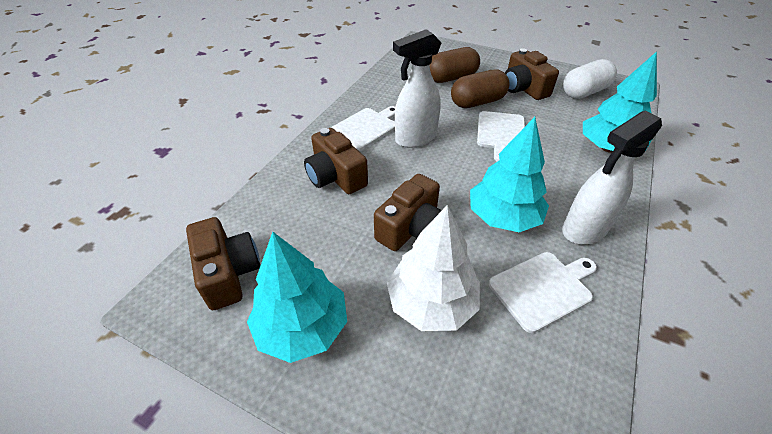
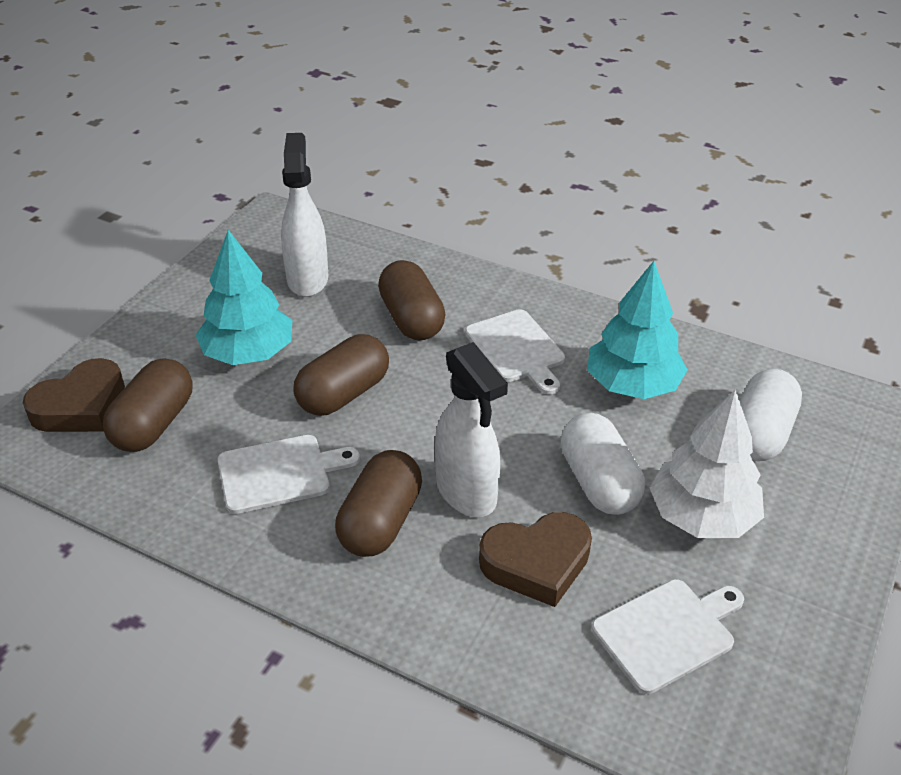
brown camera: 4 -> 0
brown capsule: 2 -> 4
brown heart: 0 -> 2
turquoise tree: 3 -> 2
white capsule: 1 -> 2

